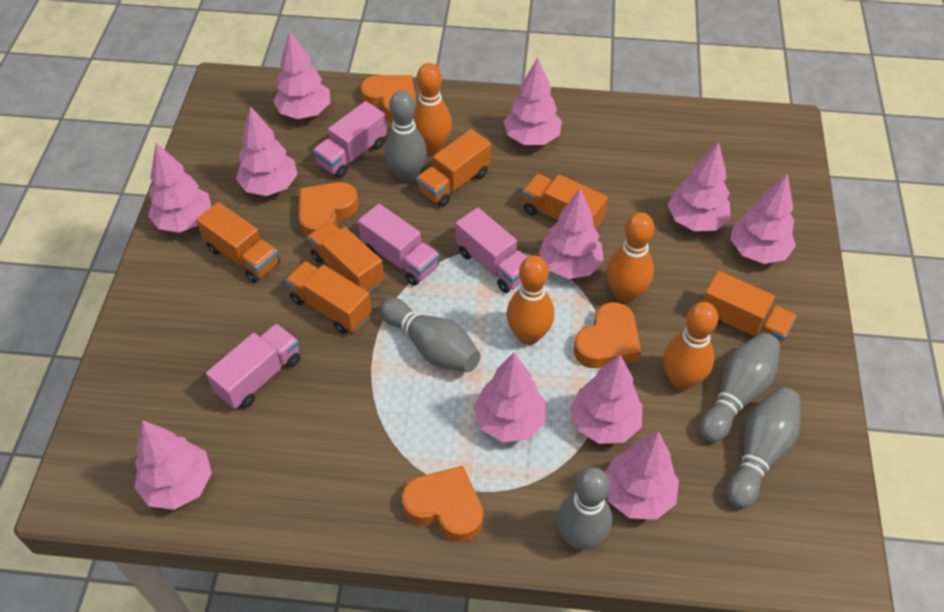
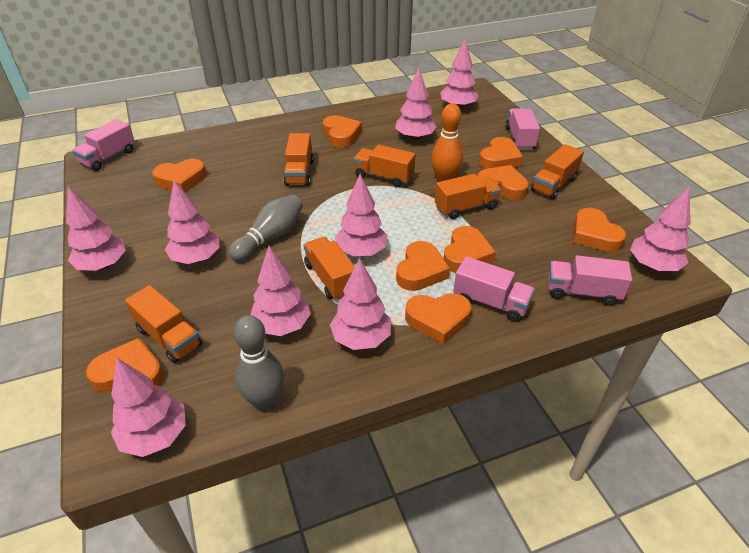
grey bowling pin: 5 -> 2
orange bowling pin: 4 -> 1
orange heart: 4 -> 9
pink tree: 11 -> 9

